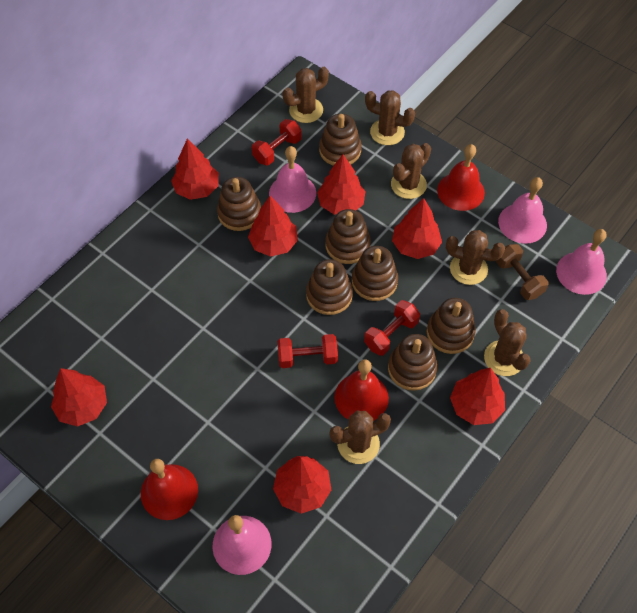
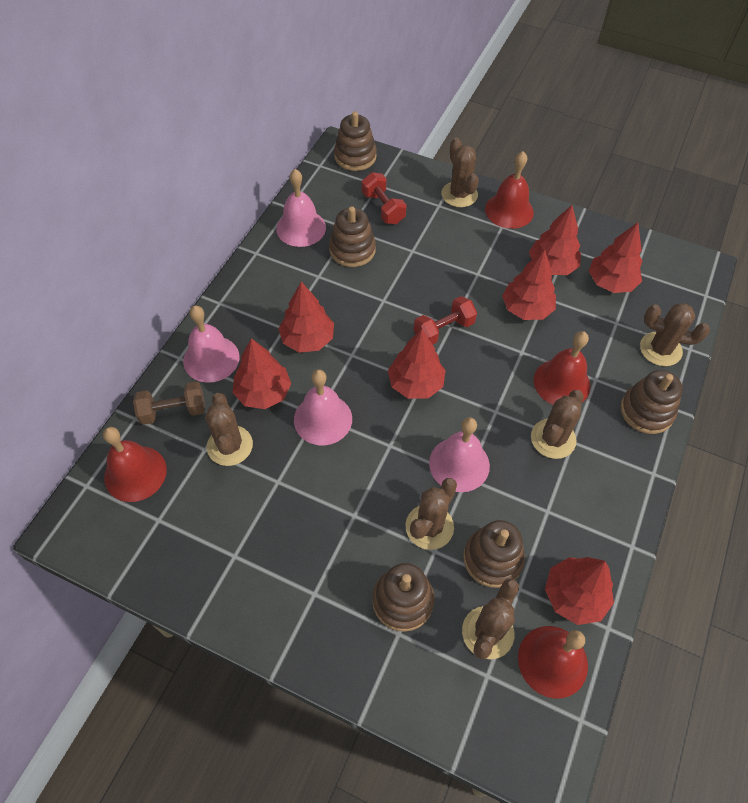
brown stacking toy: 7 -> 5
red bell: 3 -> 4
red dumbbell: 3 -> 2

